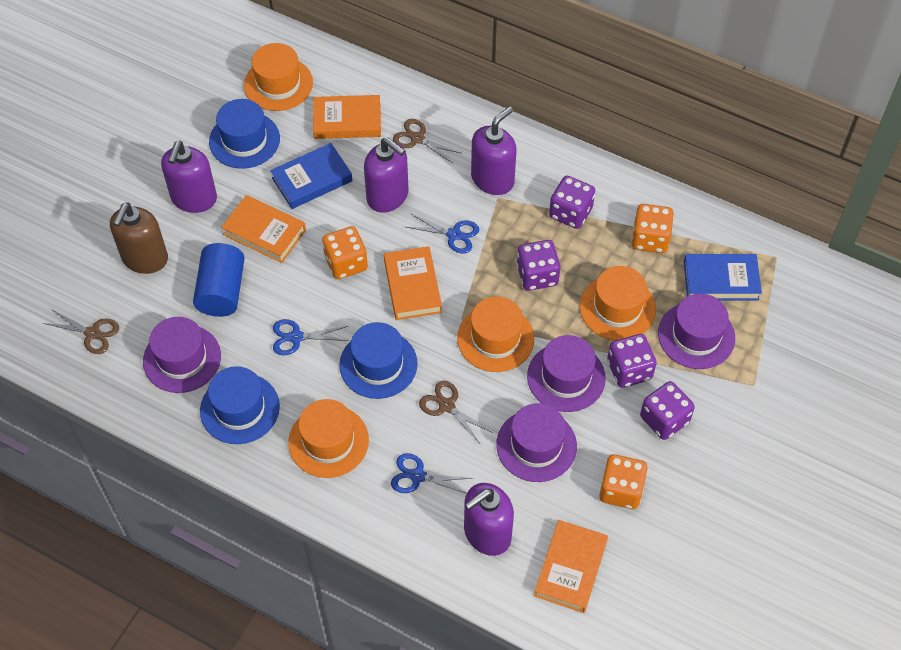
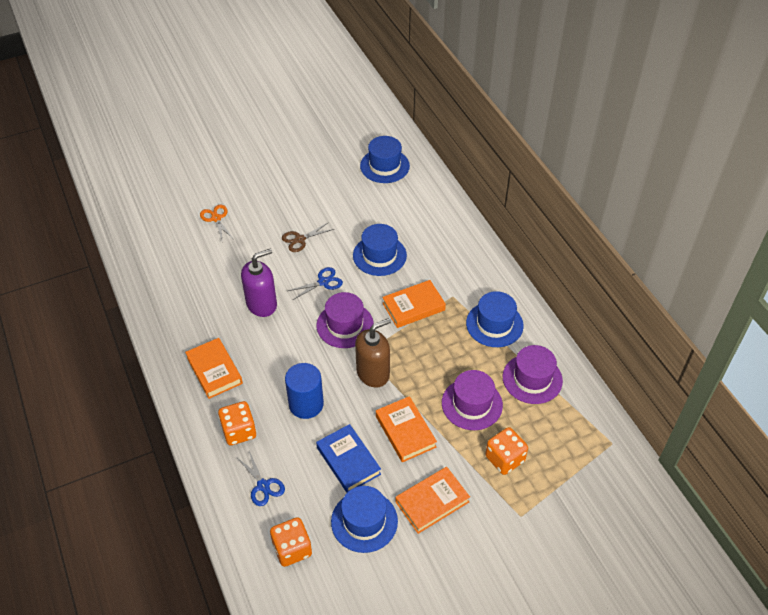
blue book: 2 -> 1
blue hat: 3 -> 4
blue scissors: 3 -> 2
brown scissors: 3 -> 1
orange hat: 4 -> 0
orange scissors: 0 -> 1
purple dice: 4 -> 0
purple hat: 4 -> 3
purple soap dispenser: 4 -> 1

